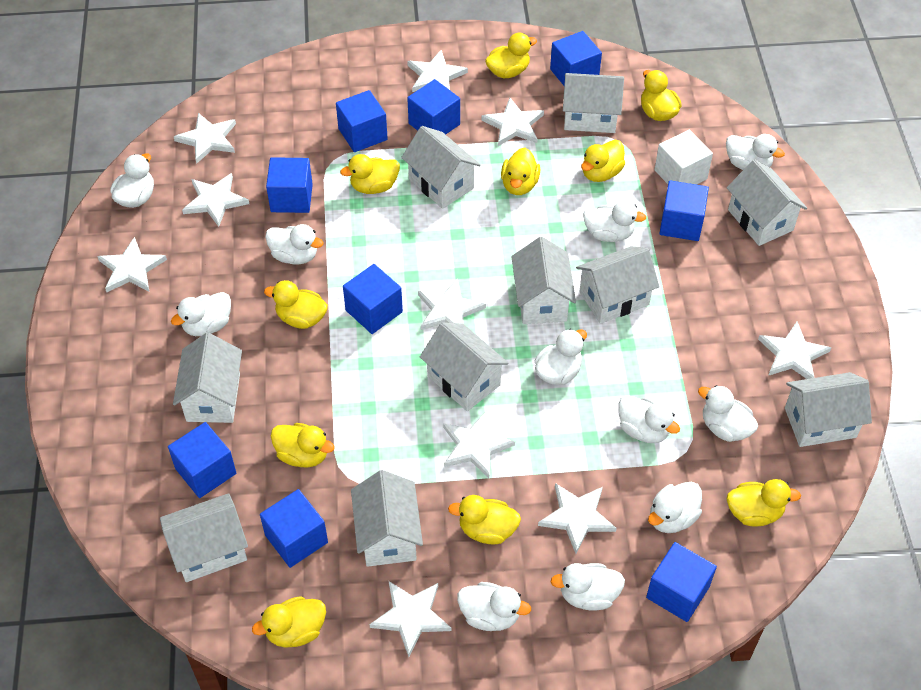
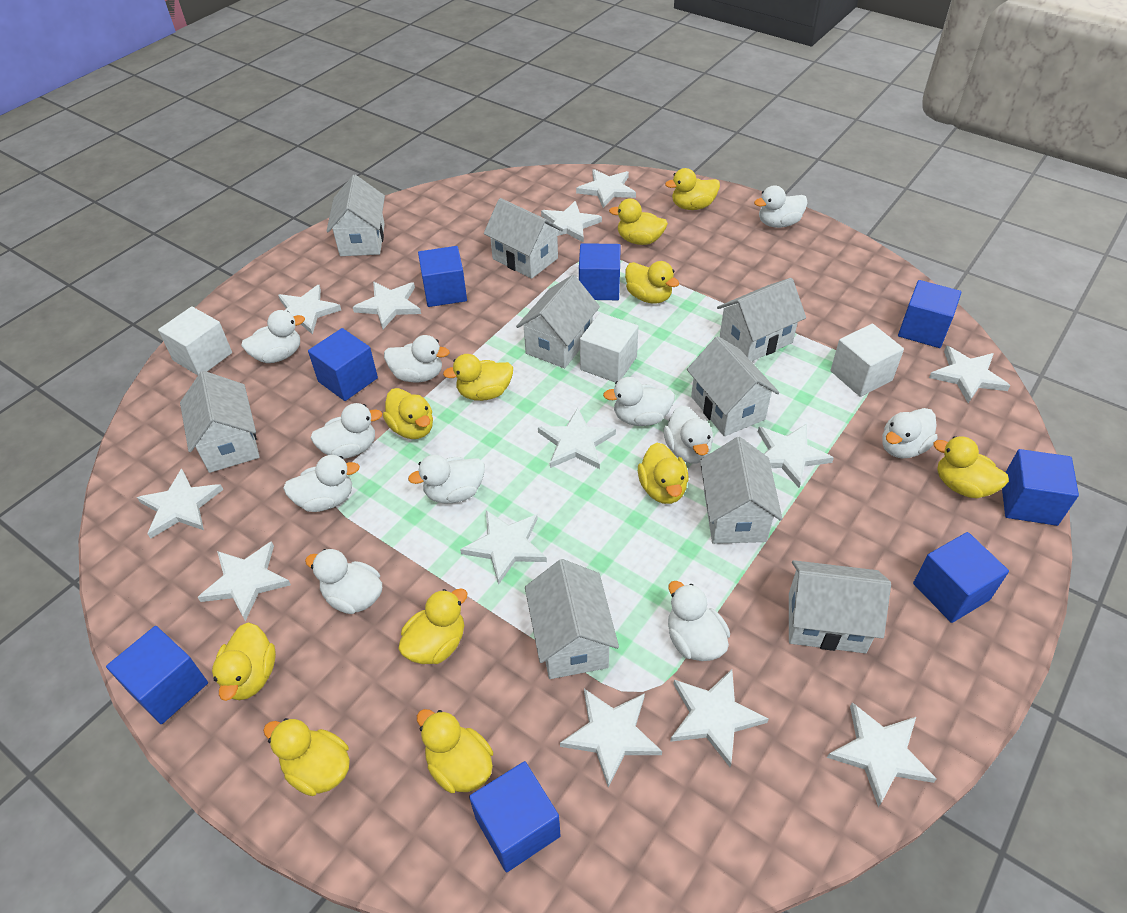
blue cube: 9 -> 8
white cube: 1 -> 3
white house: 10 -> 9
white star: 10 -> 13
yellow duck: 10 -> 11

